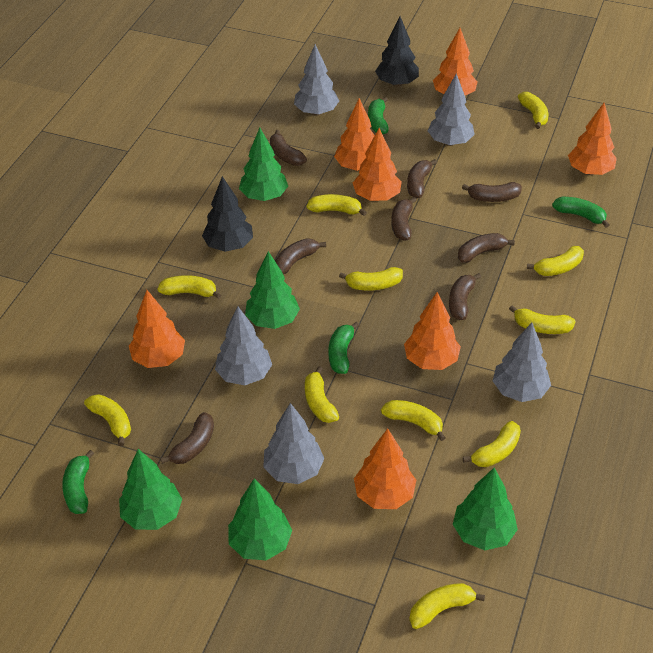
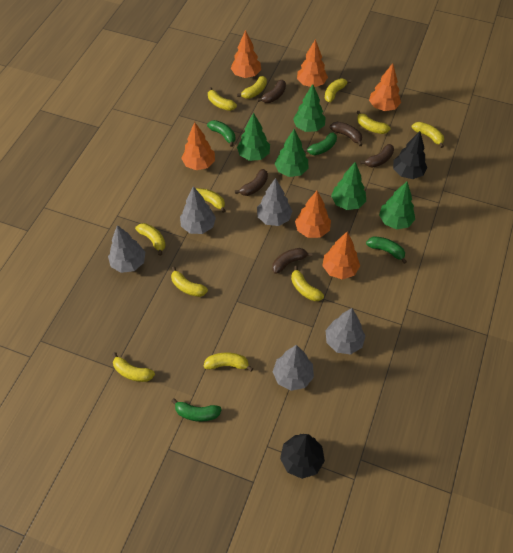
brown banana: 8 -> 5
orange tree: 7 -> 6

